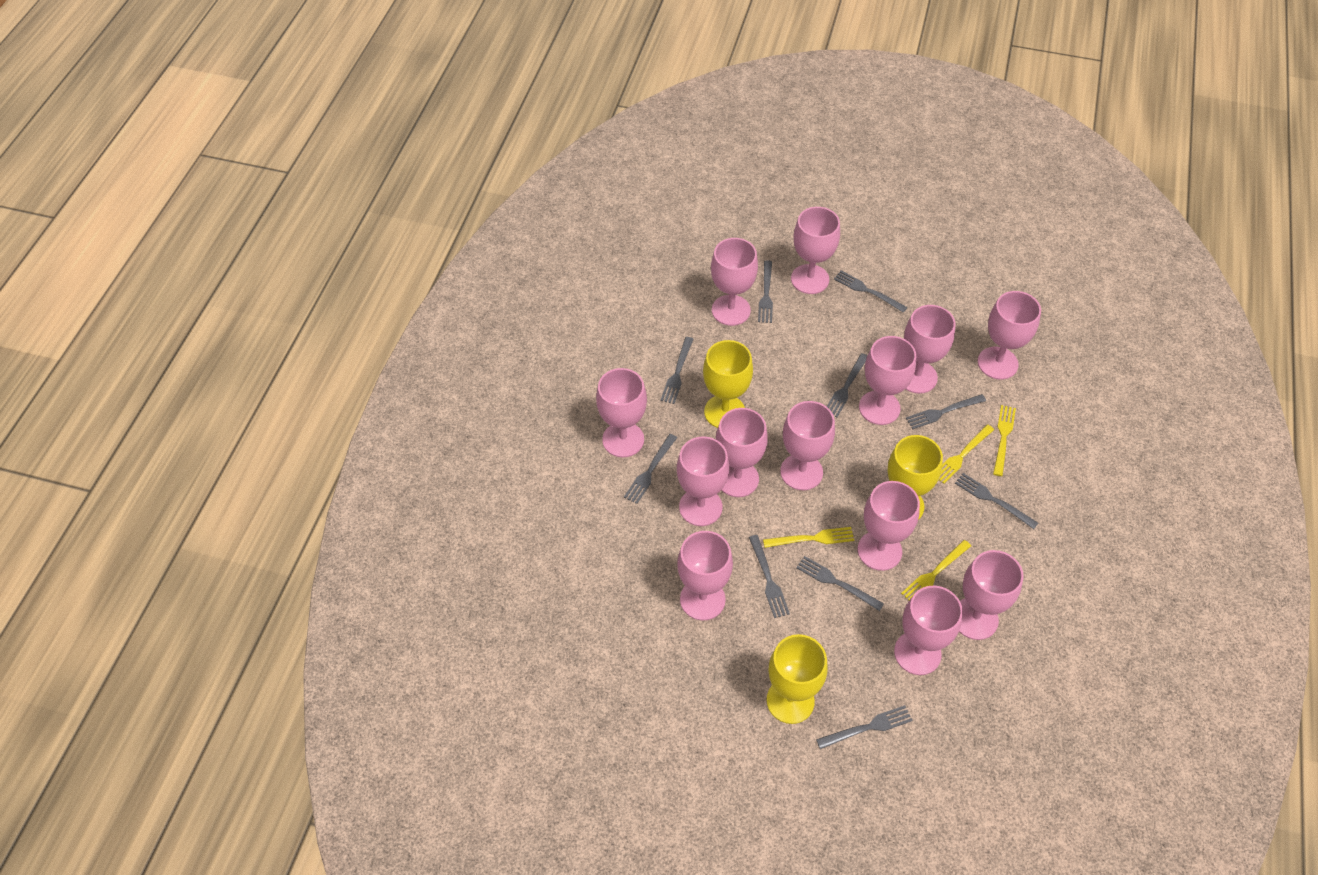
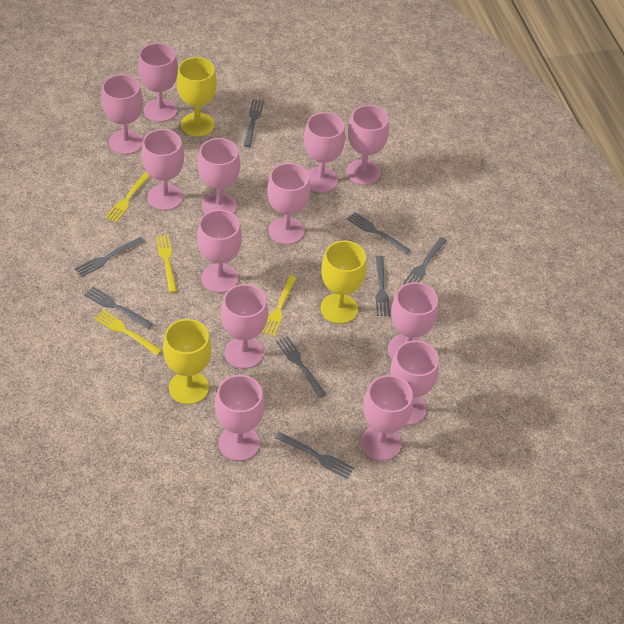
grey fork: 10 -> 8

